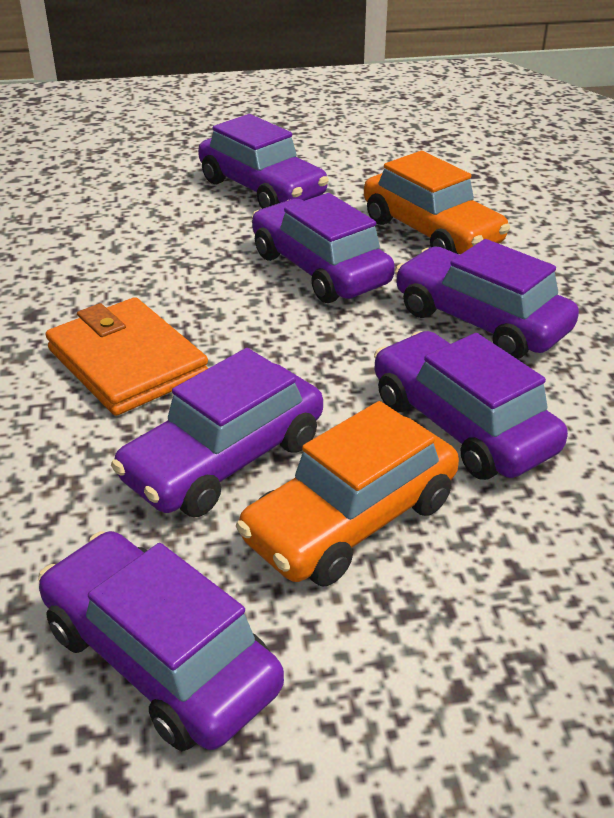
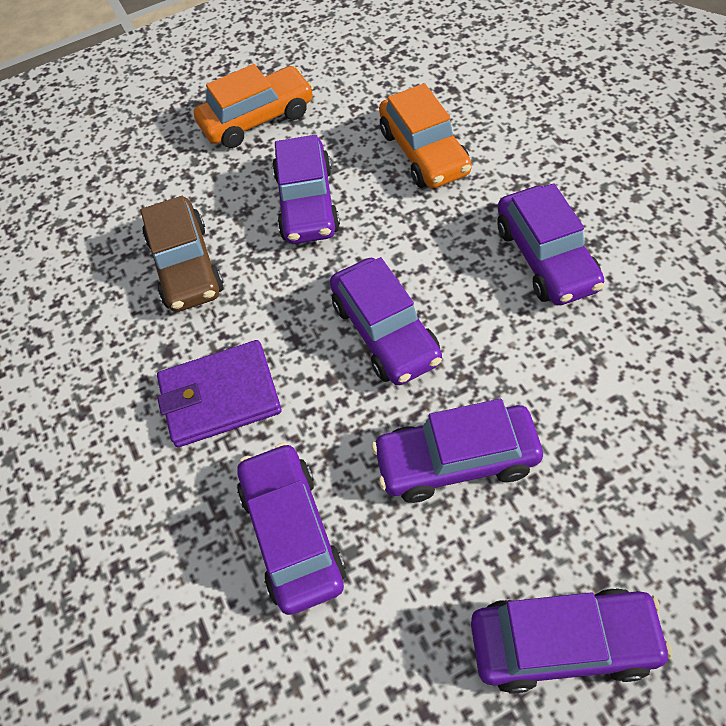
brown car: 0 -> 1
orange wallet: 1 -> 0
purple wallet: 0 -> 1

